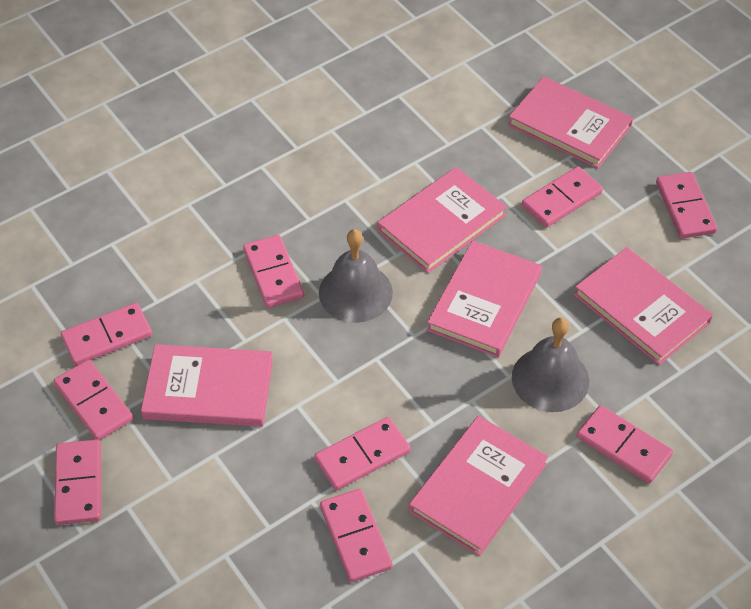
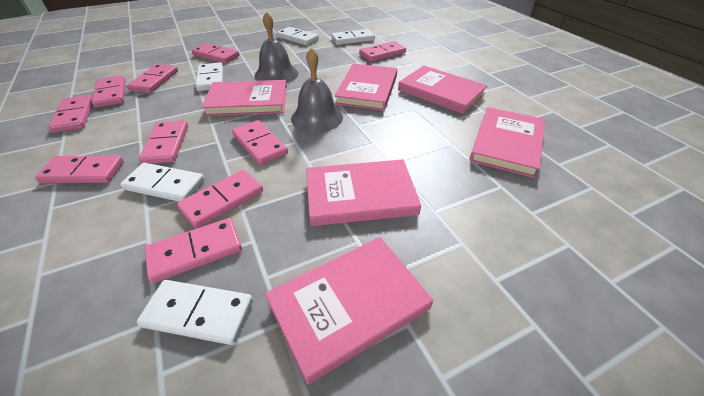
pink domino: 9 -> 10
white domino: 0 -> 5

